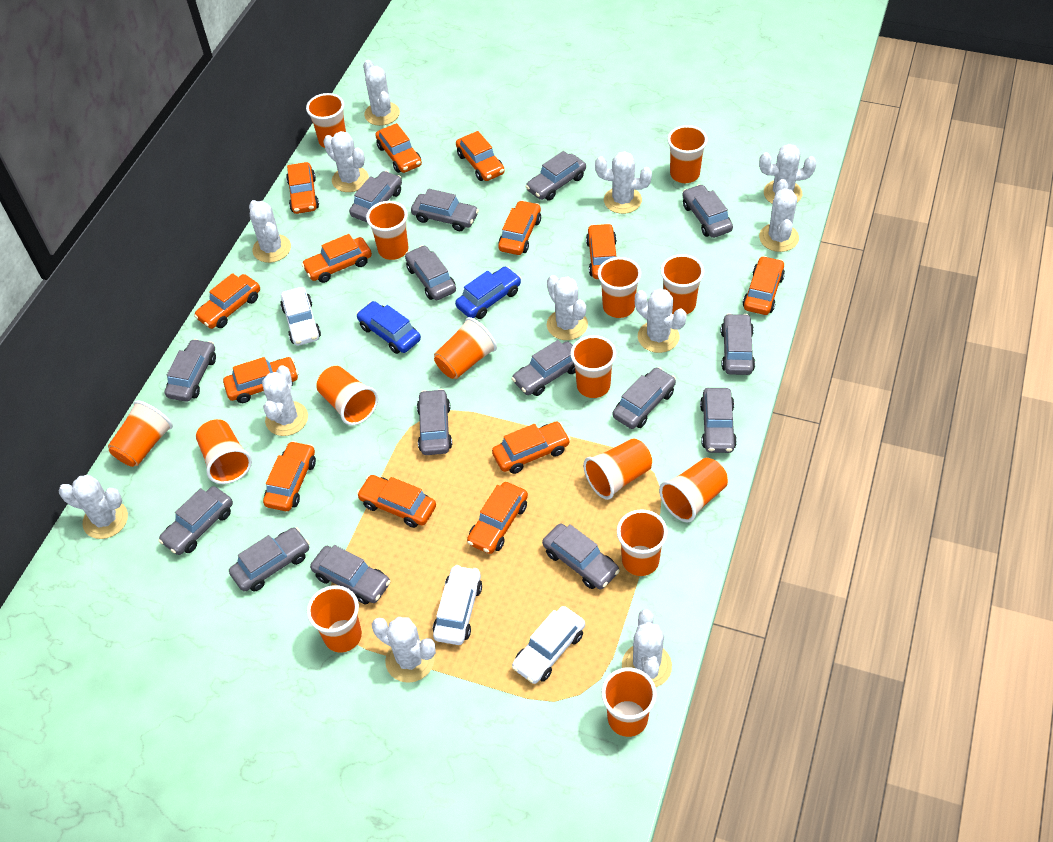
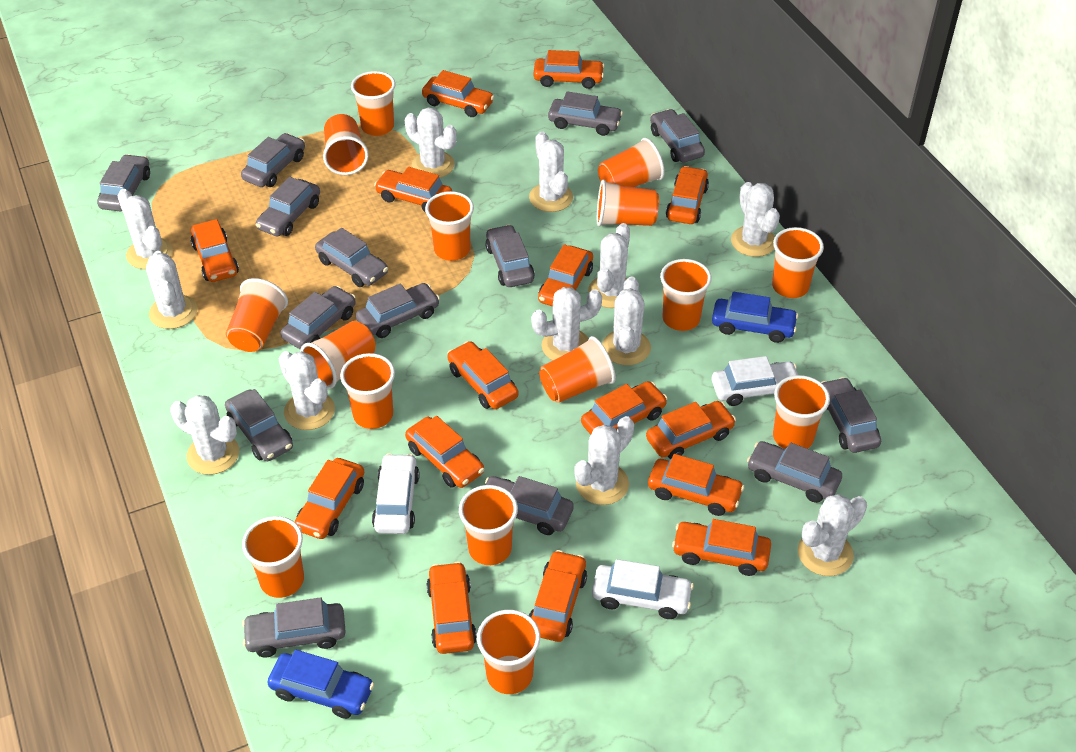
grey car: 15 -> 14
orange car: 13 -> 15

